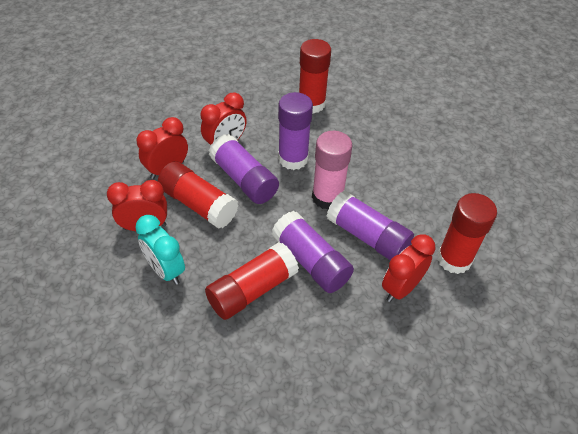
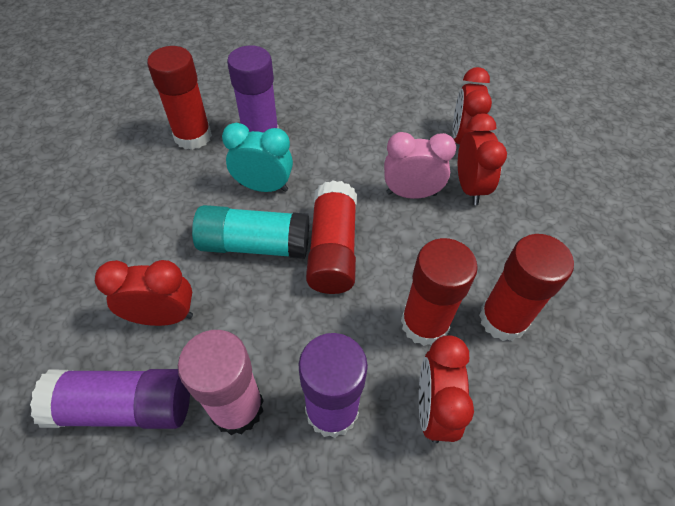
pink clock: 0 -> 1
purple glue stick: 4 -> 3
turquoise glue stick: 0 -> 1

